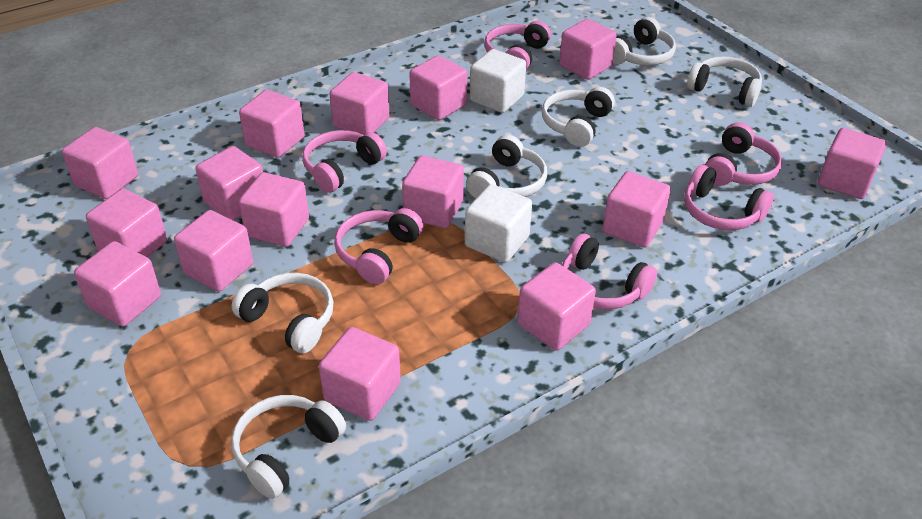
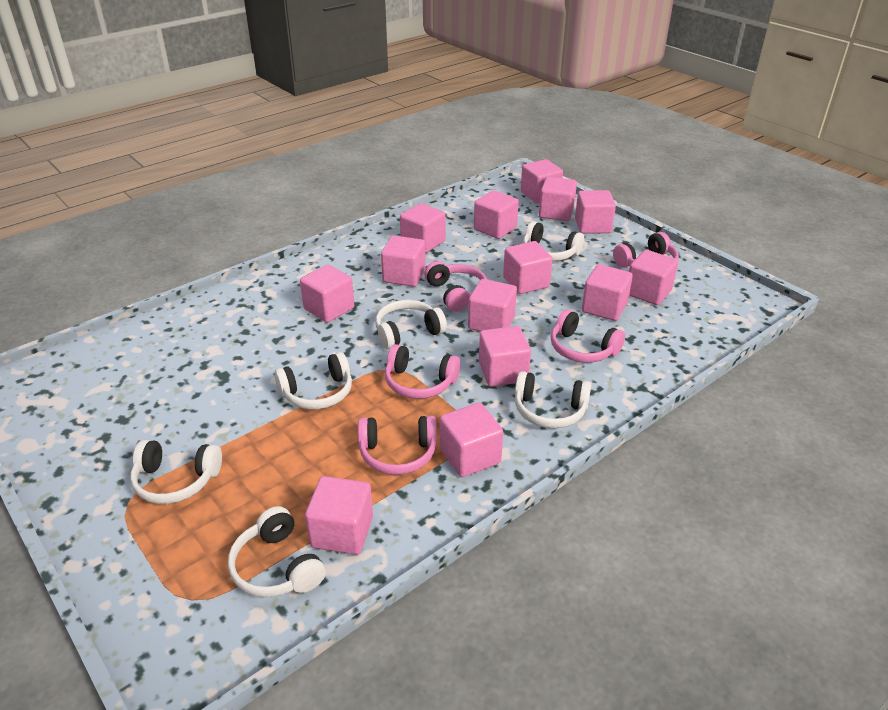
pink cube: 15 -> 14
pink headphones: 6 -> 5
white cube: 2 -> 0

